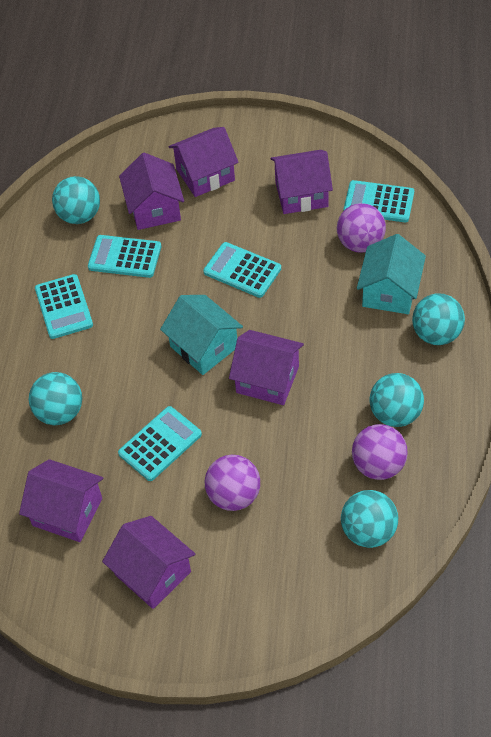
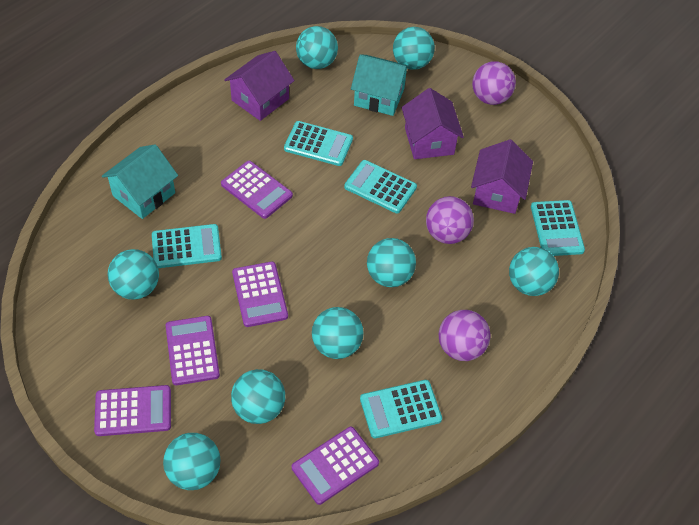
purple calculator: 0 -> 5
purple house: 6 -> 3
turquoise ball: 5 -> 8

